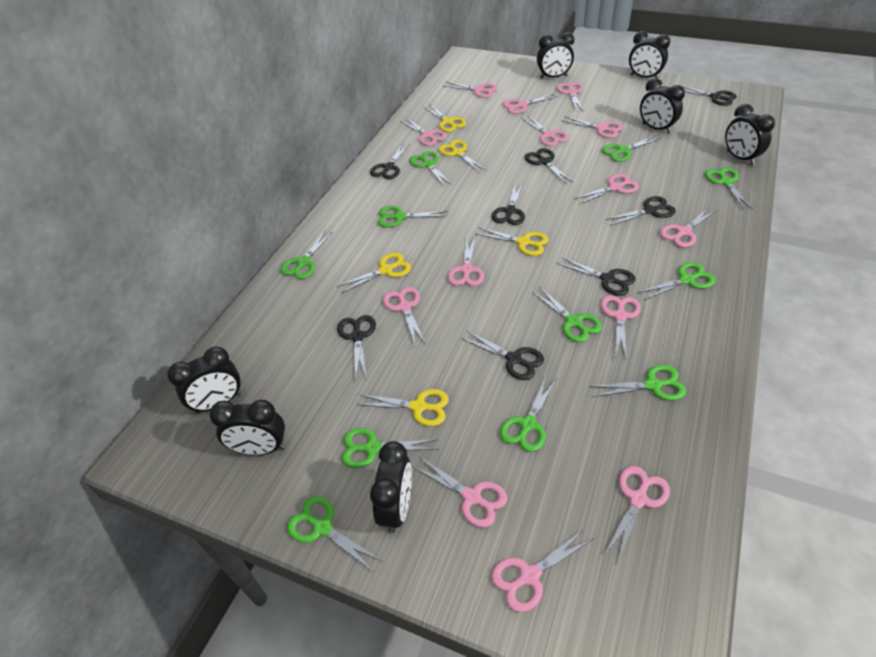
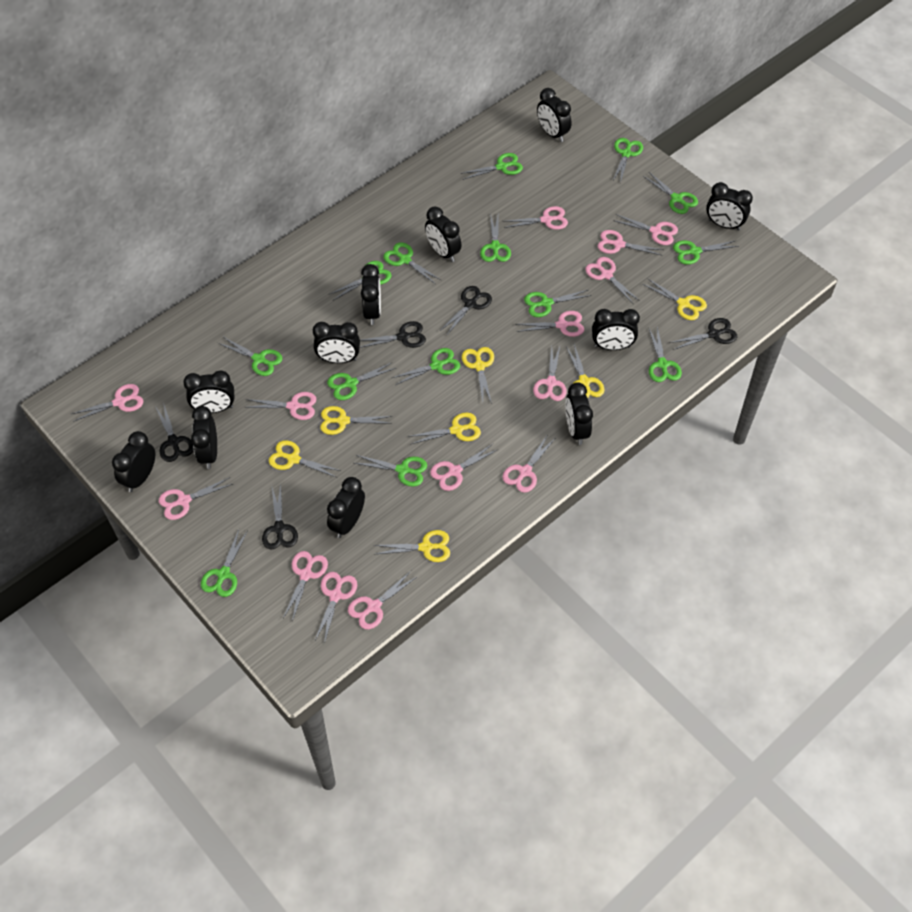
black clock: 7 -> 11
black scissors: 8 -> 5
green scissors: 11 -> 14
yellow scissors: 5 -> 7

